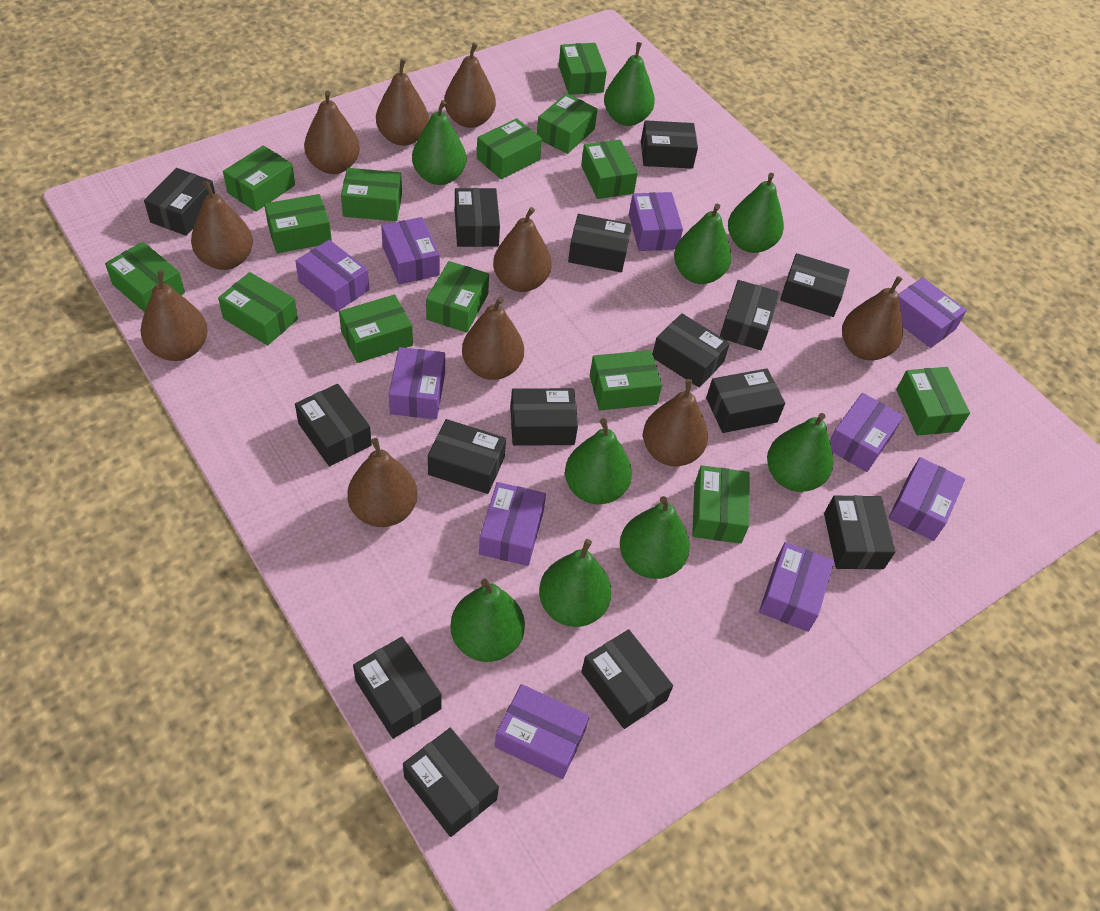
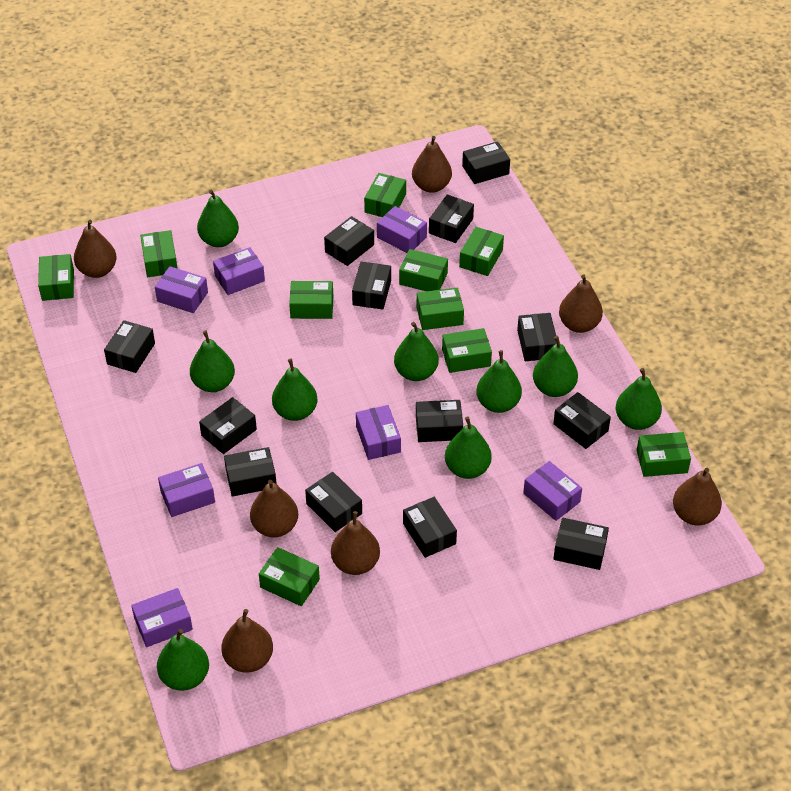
black box: 15 -> 13
brown pear: 10 -> 7
green box: 14 -> 10
purple box: 10 -> 7

